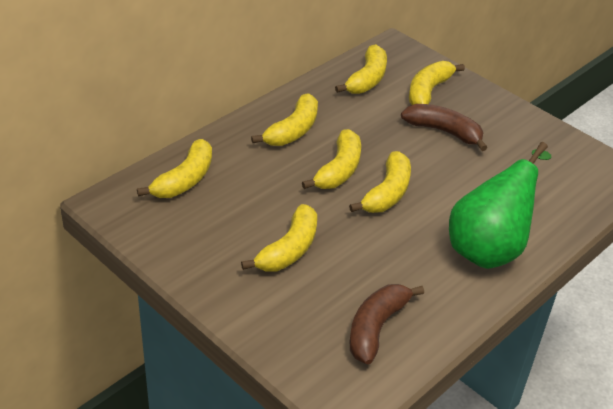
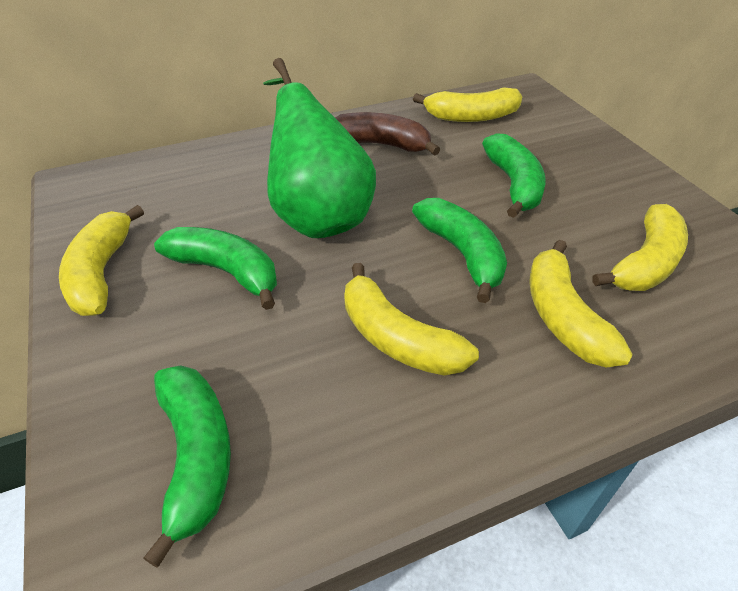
brown banana: 2 -> 1
green banana: 0 -> 4
yellow banana: 7 -> 5

